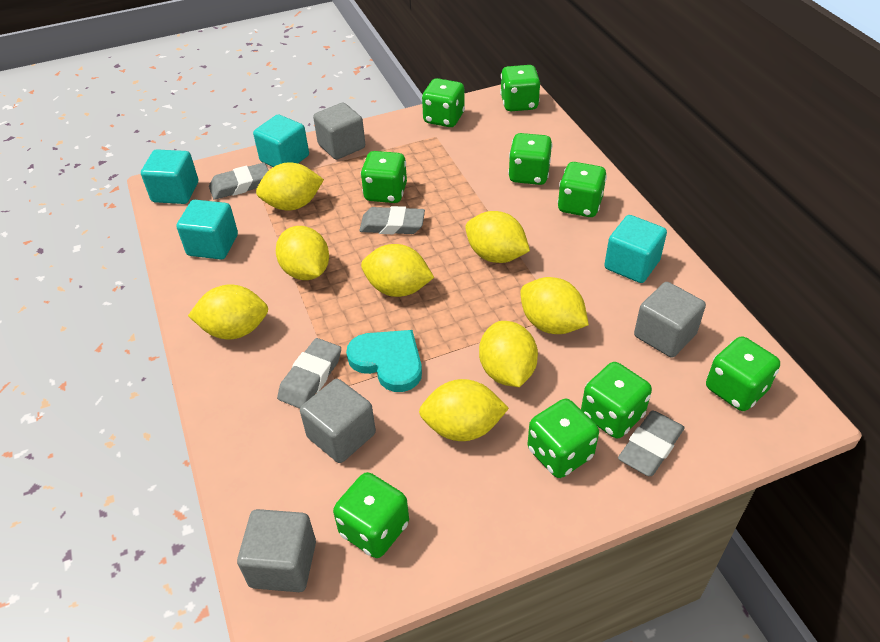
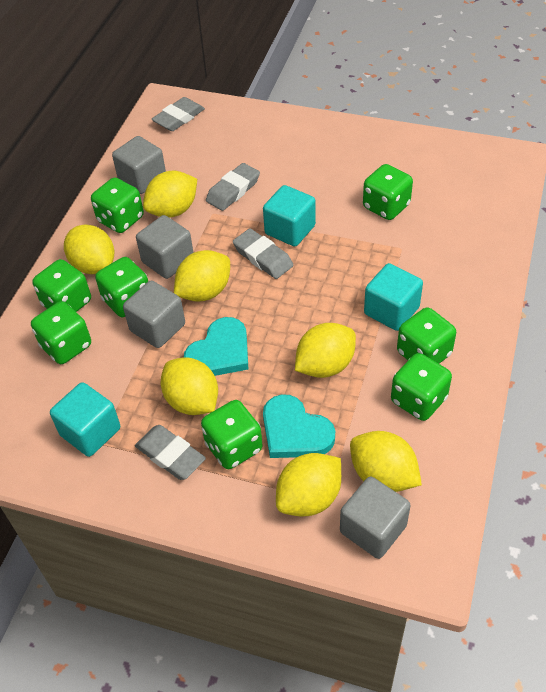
green dice: 9 -> 8
turquoise cube: 4 -> 3
turquoise heart: 1 -> 2
yellow lemon: 8 -> 7

